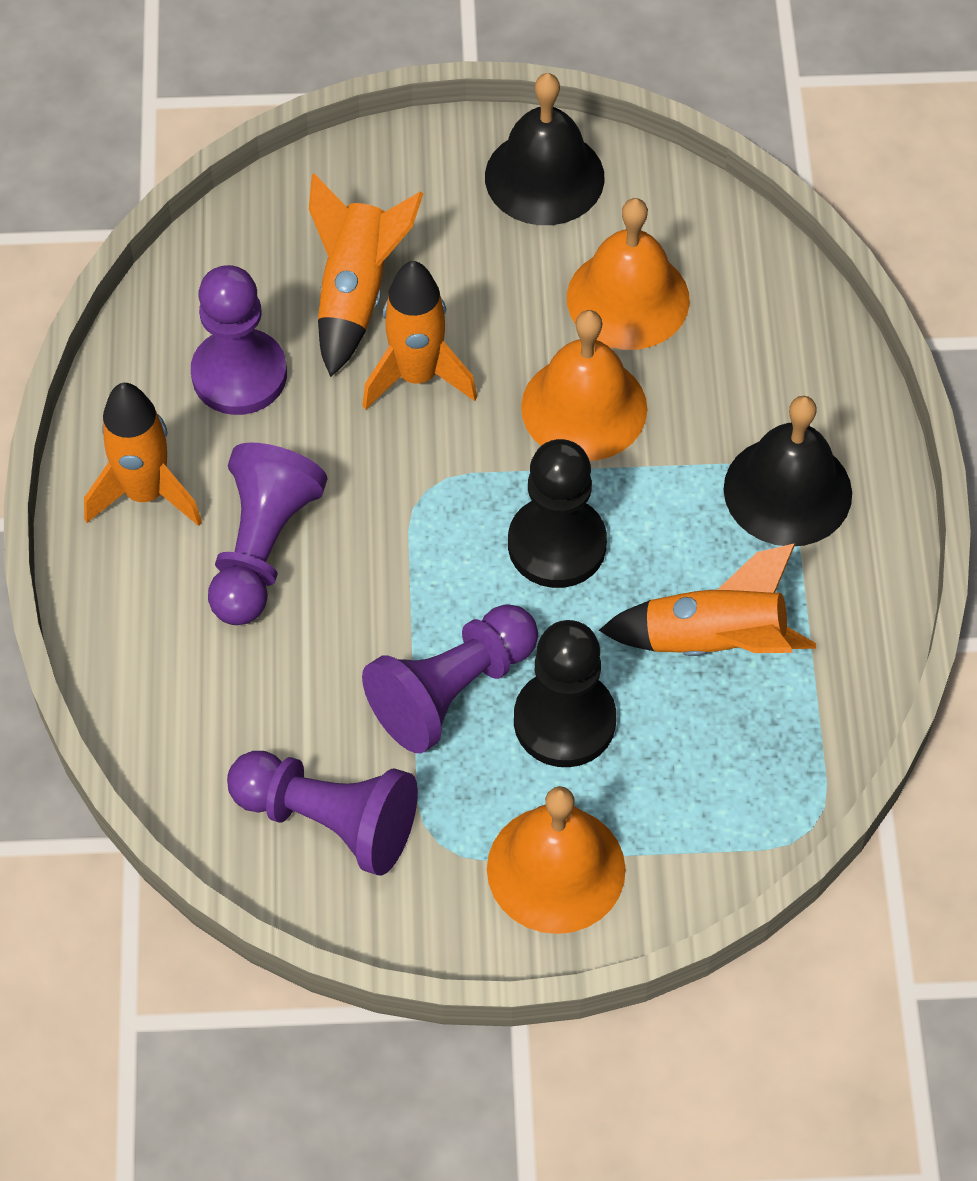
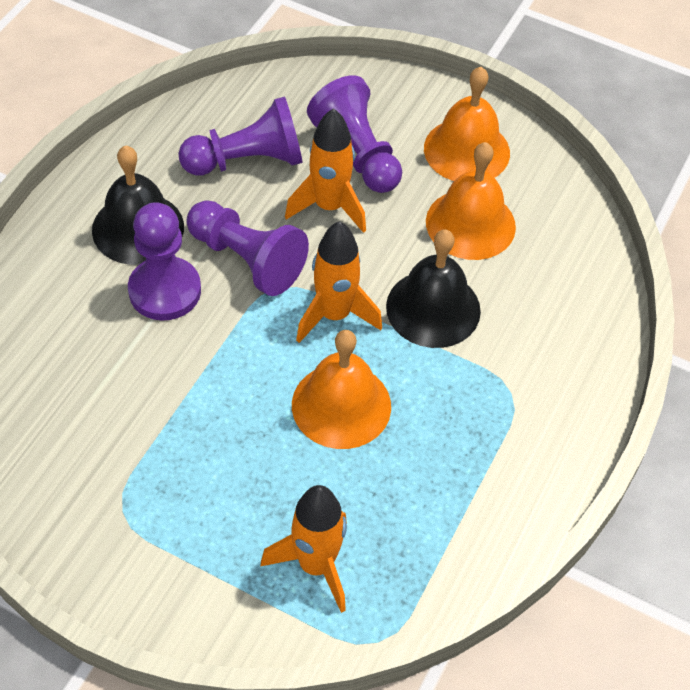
black pawn: 2 -> 0
orange rocket: 4 -> 3

